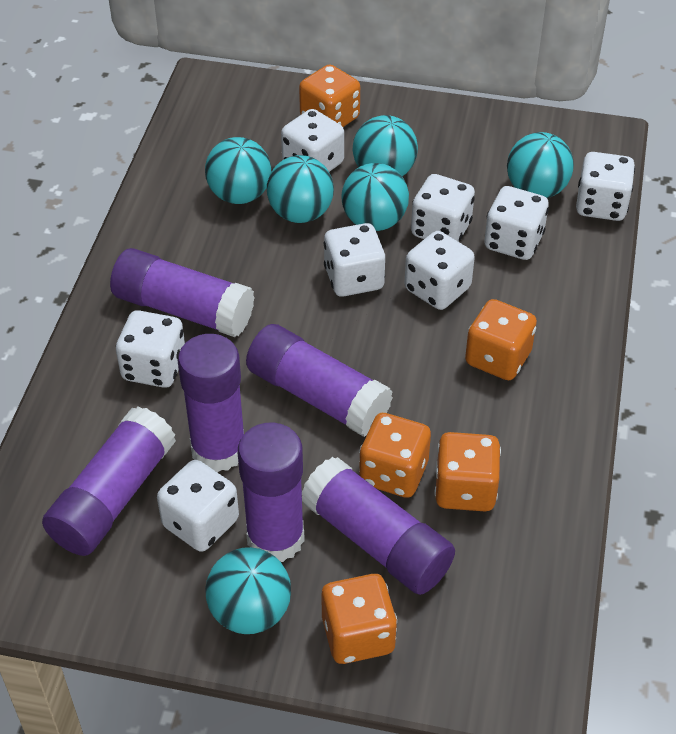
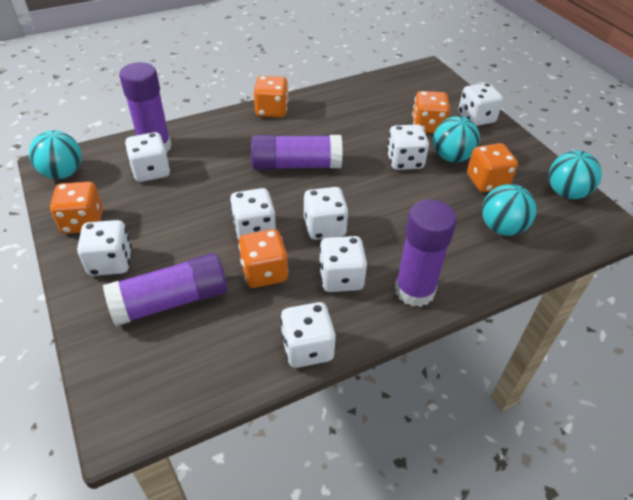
purple glue stick: 6 -> 4
turquoise ball: 6 -> 4

